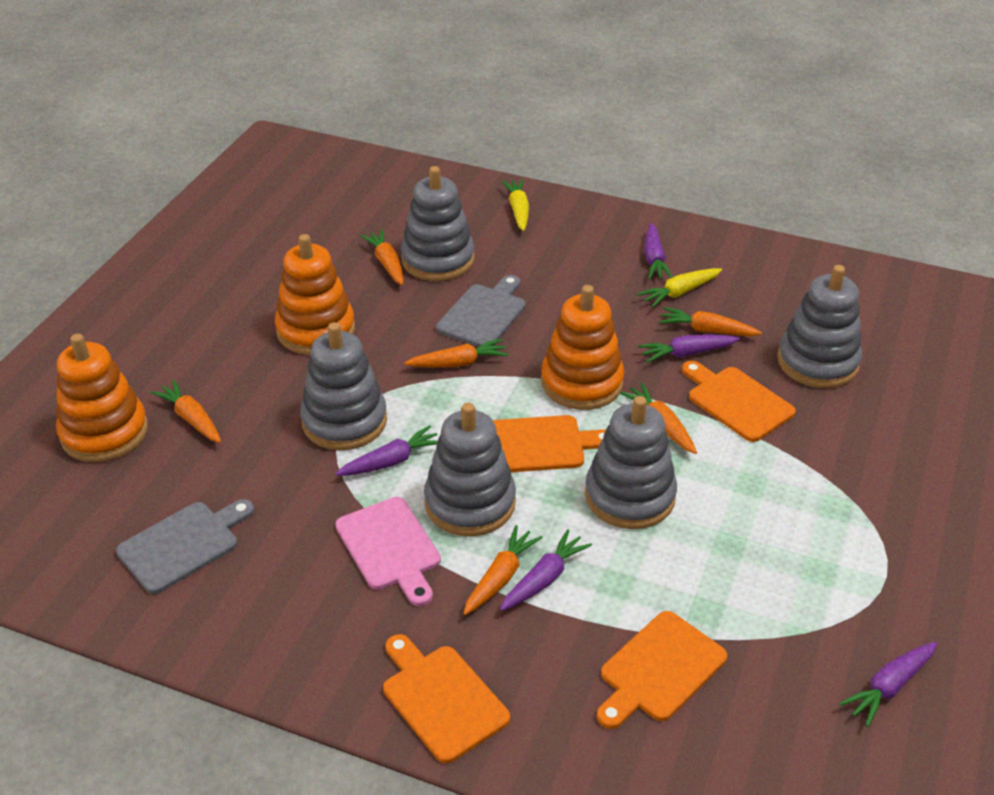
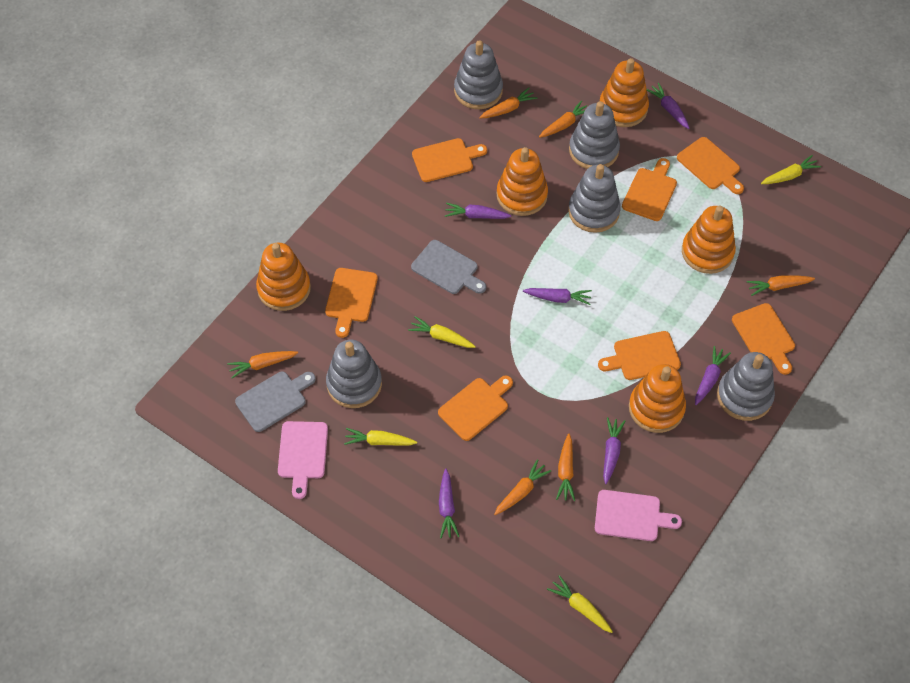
orange cutting board: 4 -> 7
orange stacking toy: 3 -> 5
pink cutting board: 1 -> 2
purple carrot: 5 -> 6
yellow carrot: 2 -> 4

